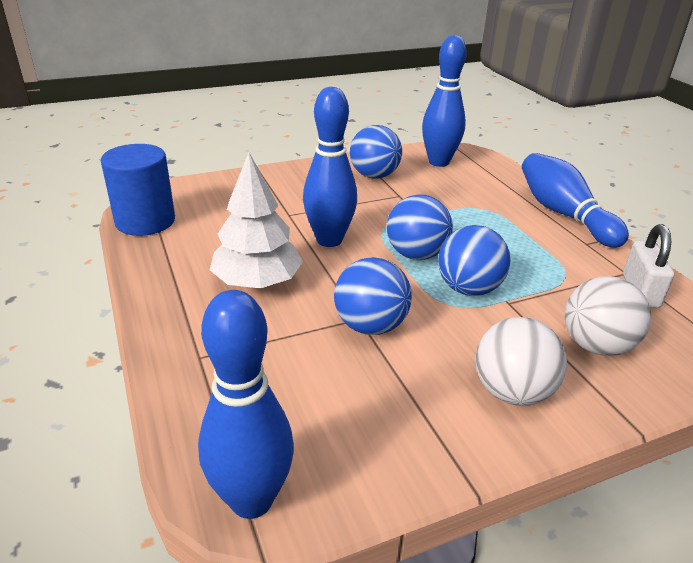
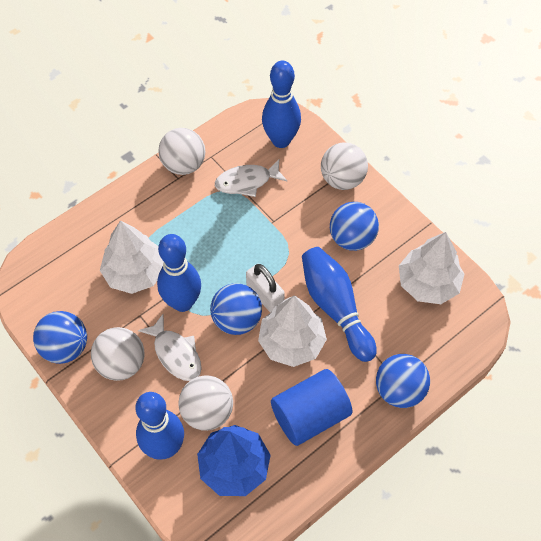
blue tree: 0 -> 1
white ball: 2 -> 4
white fish: 0 -> 2
white tree: 1 -> 3

